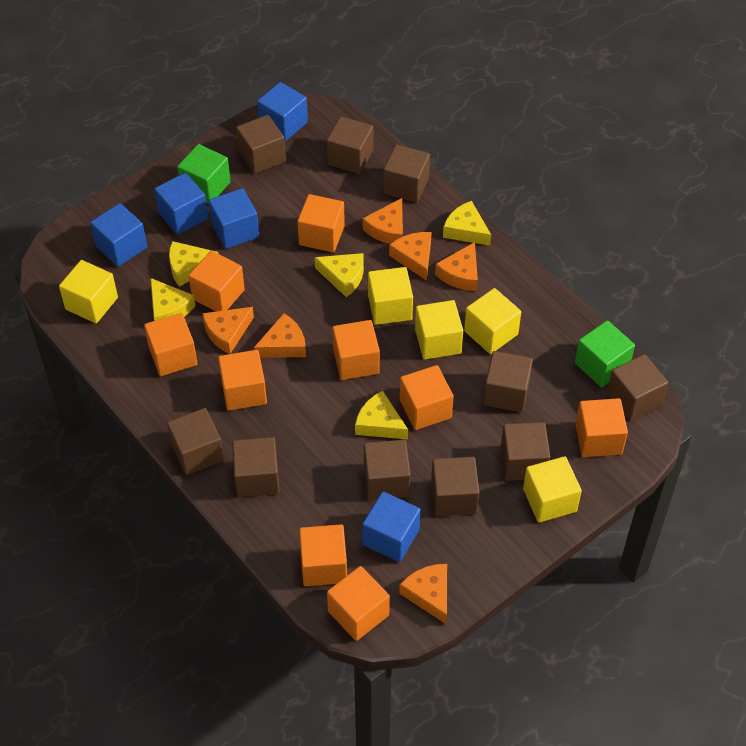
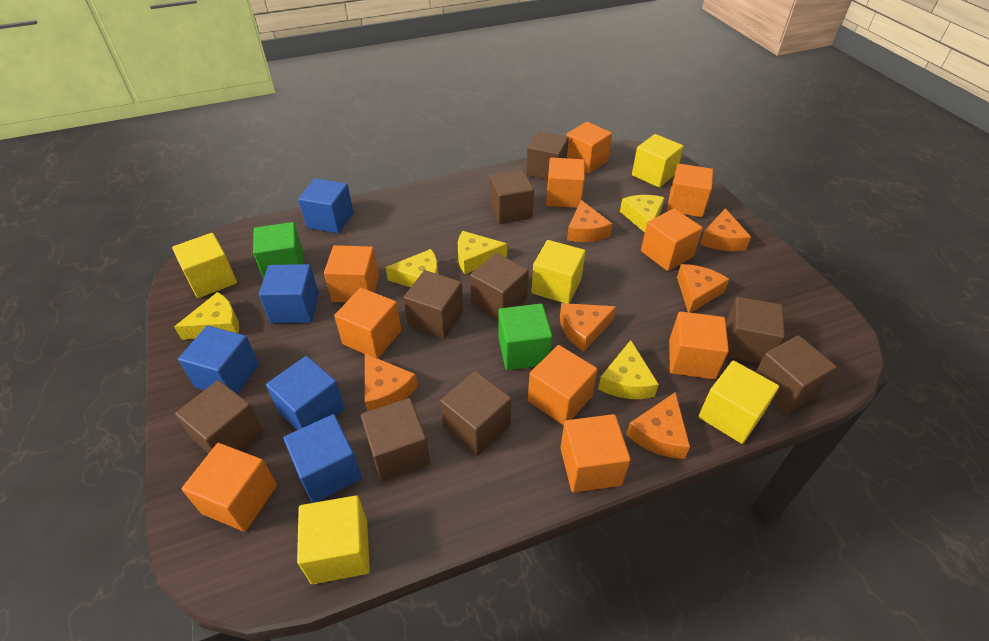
brown cube: 10 -> 9
orange cube: 9 -> 10

